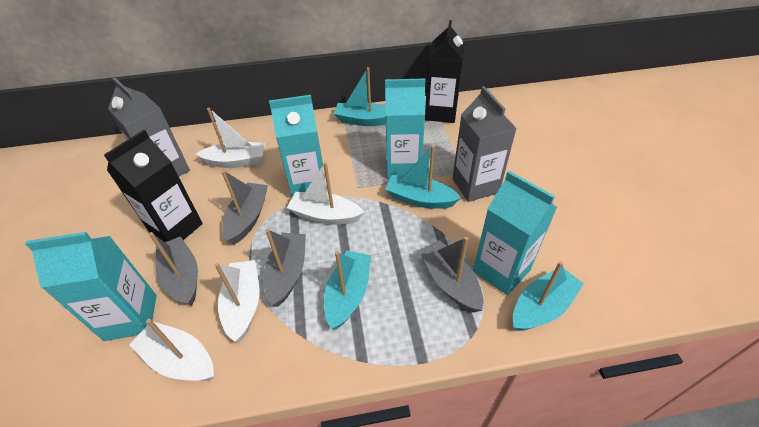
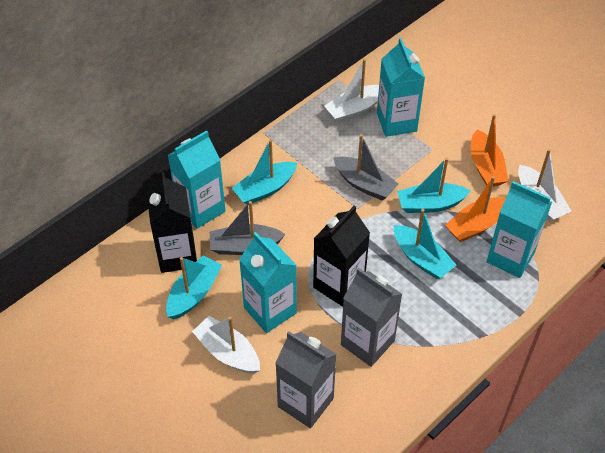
grey boat: 4 -> 2
orange boat: 0 -> 2
white boat: 4 -> 3

